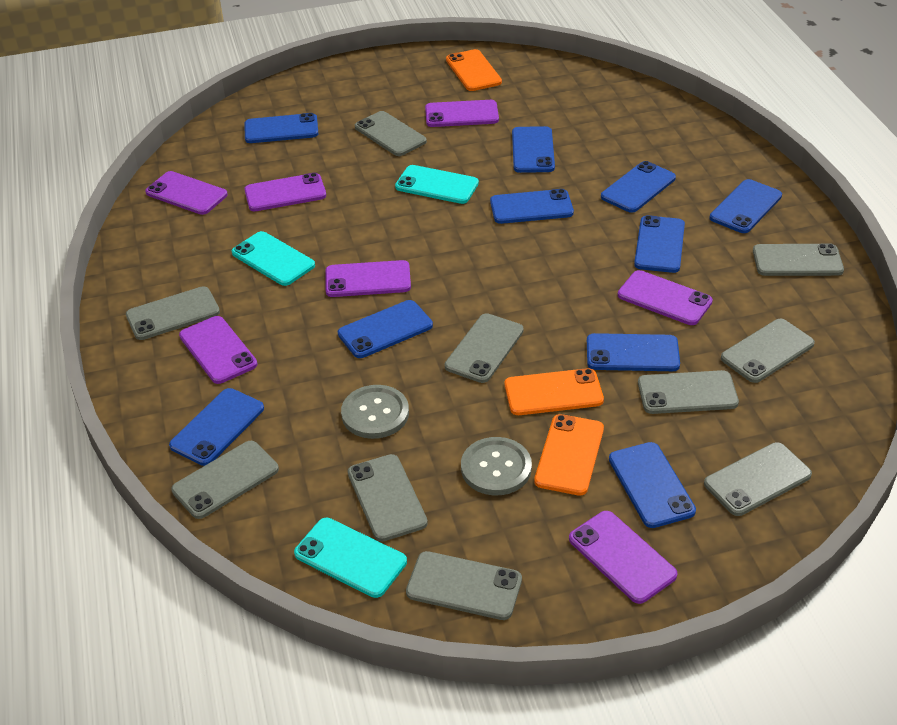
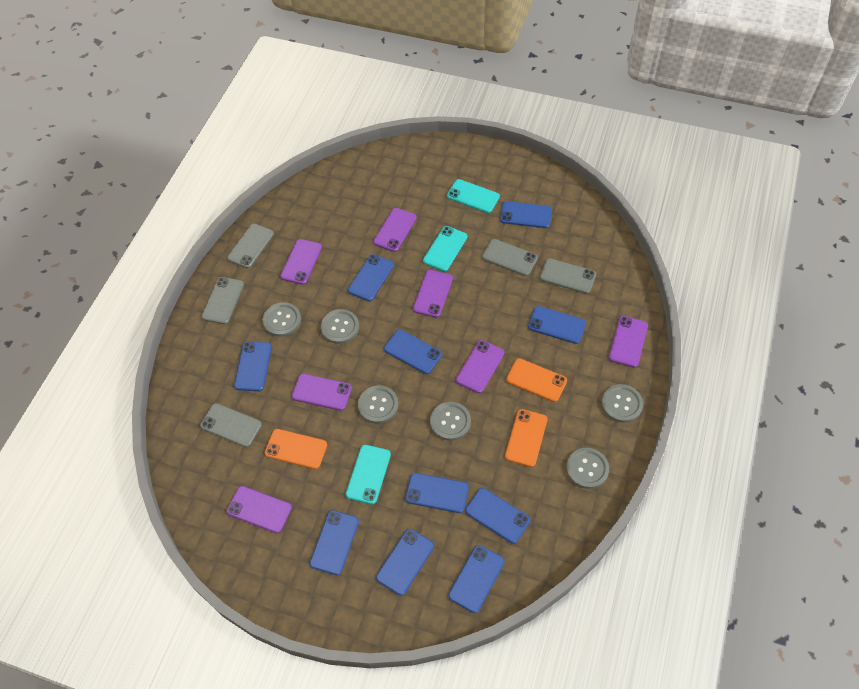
grey button: 2 -> 6
grey phone: 10 -> 5

